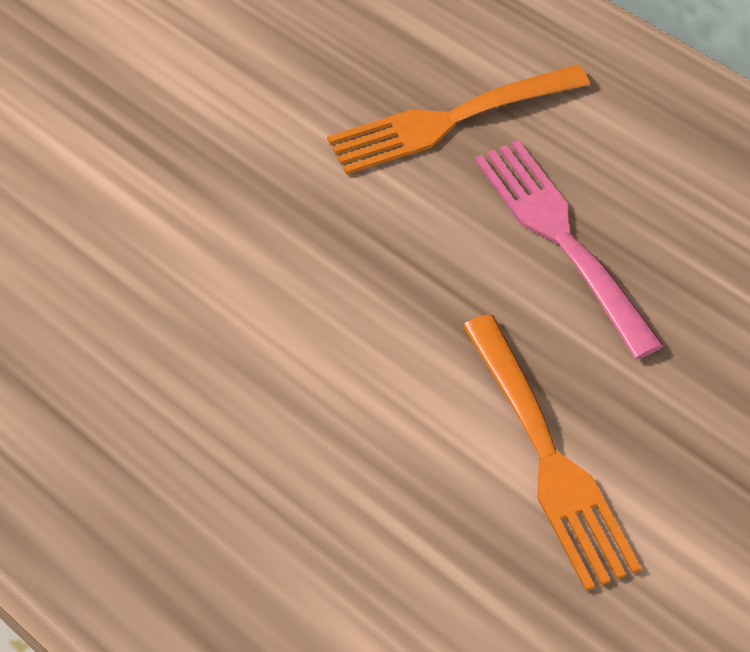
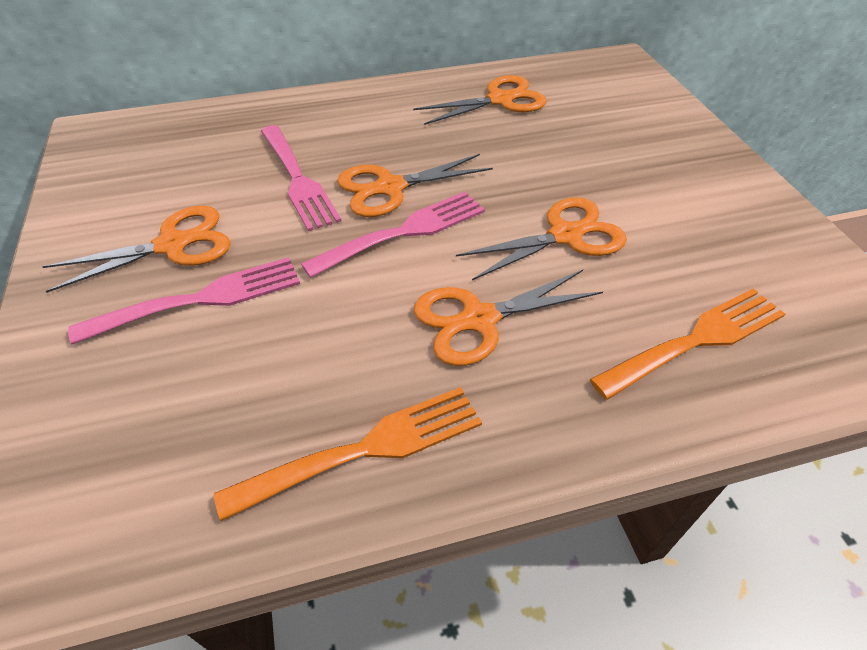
orange scissors: 0 -> 5
pink fork: 1 -> 3

